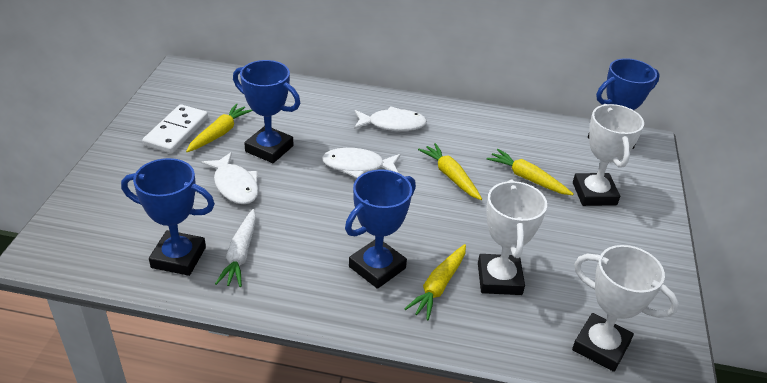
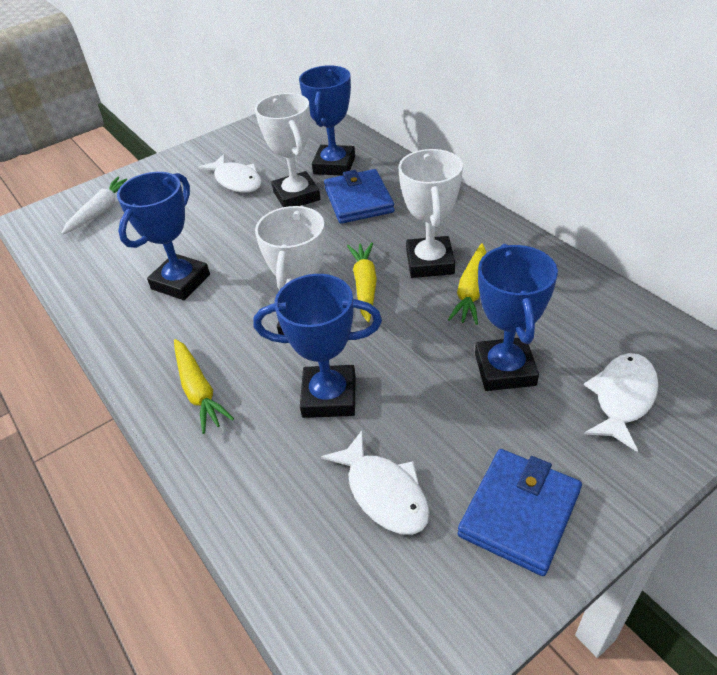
blue wallet: 0 -> 2
white domino: 1 -> 0
yellow carrot: 4 -> 3

